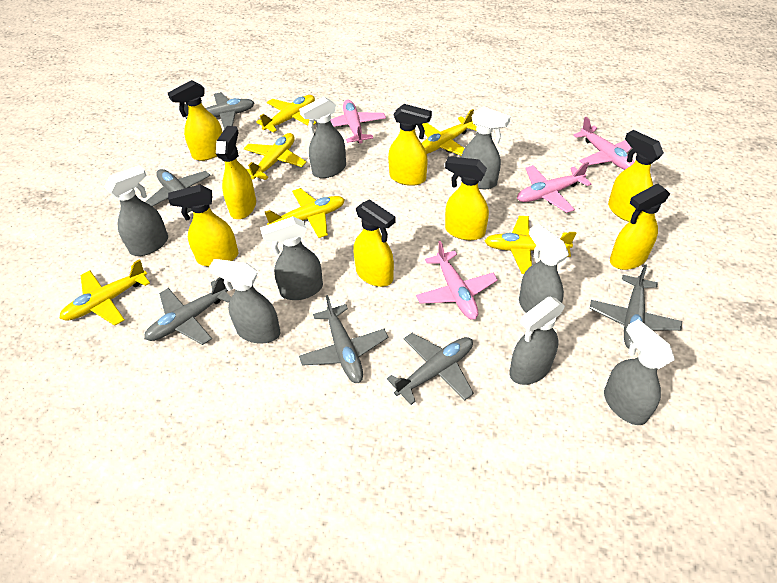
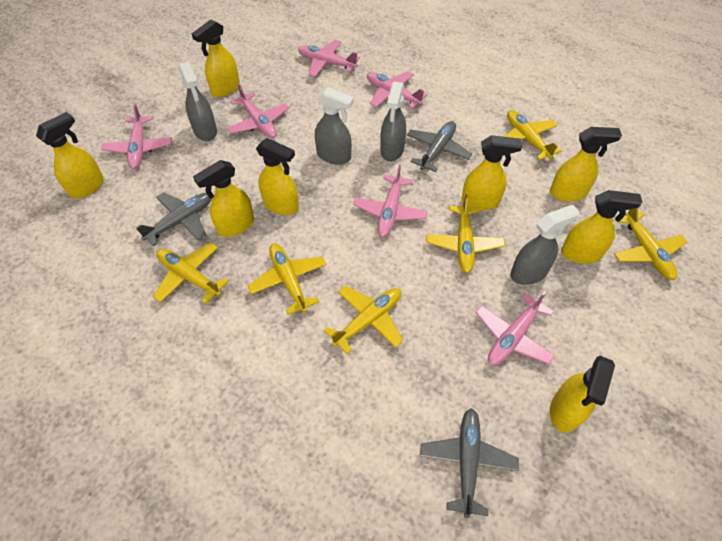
grey plane: 6 -> 3
grey spray bottle: 8 -> 4
pink plane: 4 -> 6

